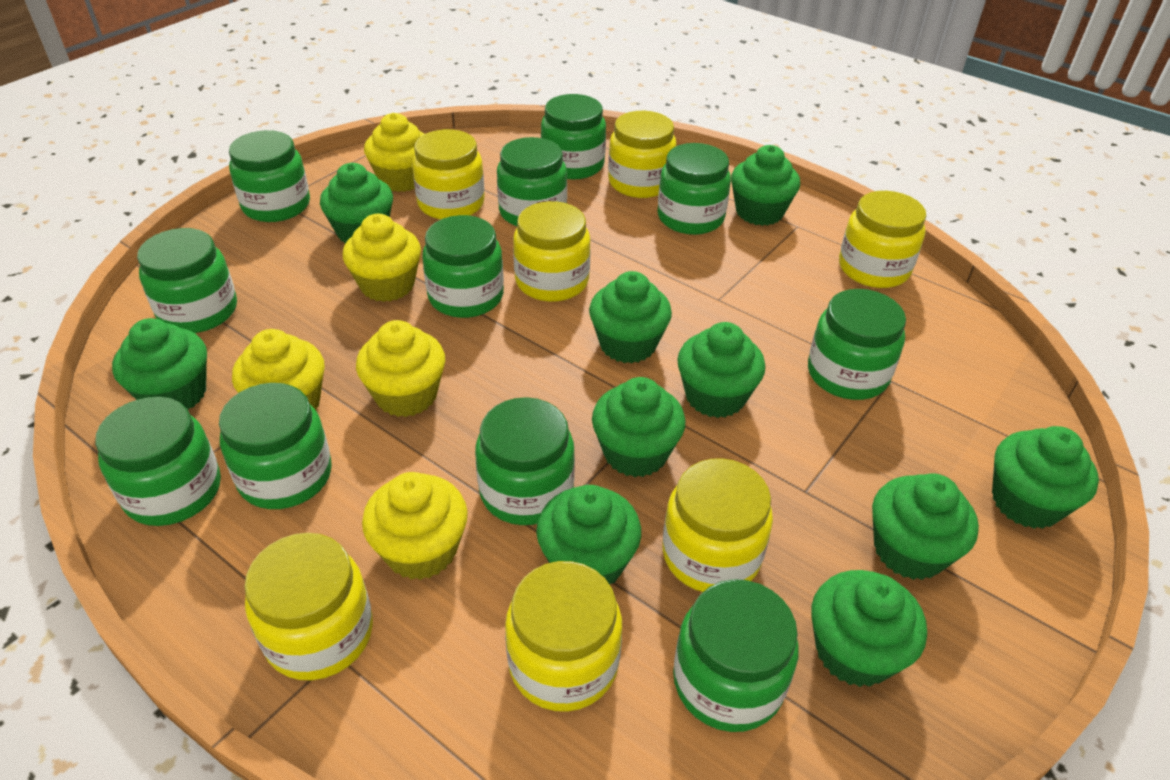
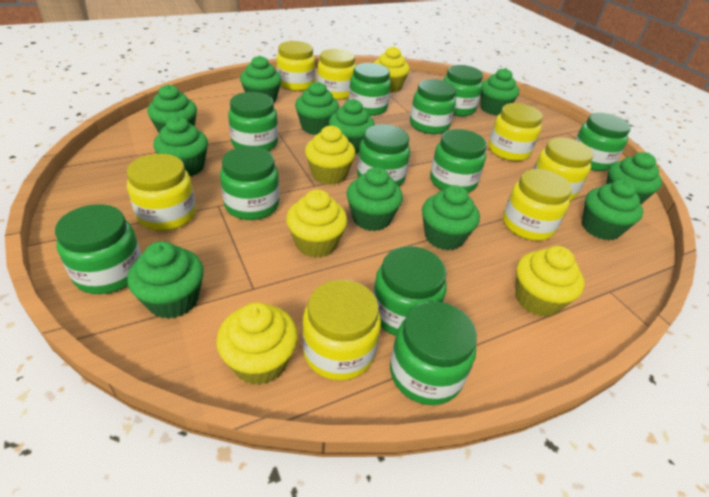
green cupcake: 10 -> 11

